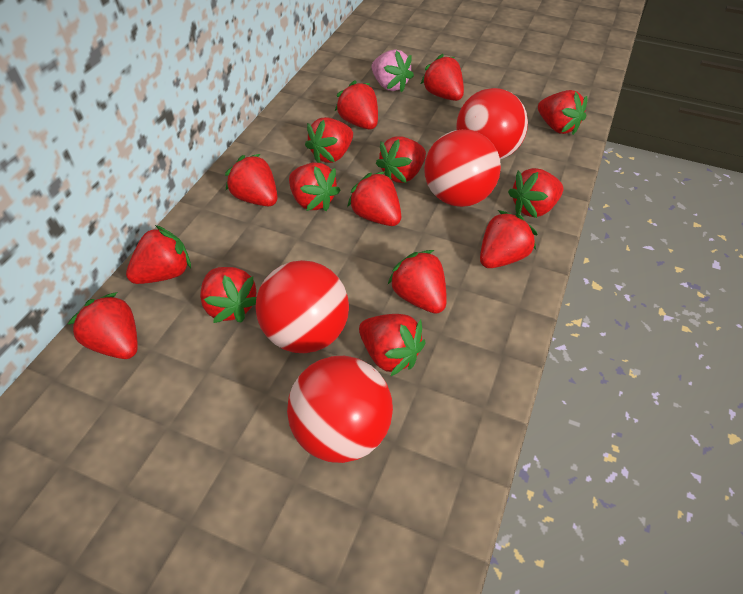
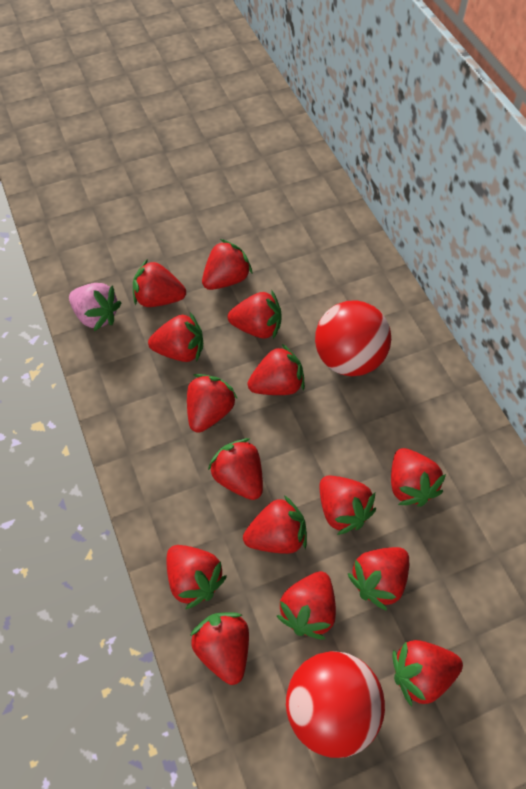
red ball: 4 -> 2

